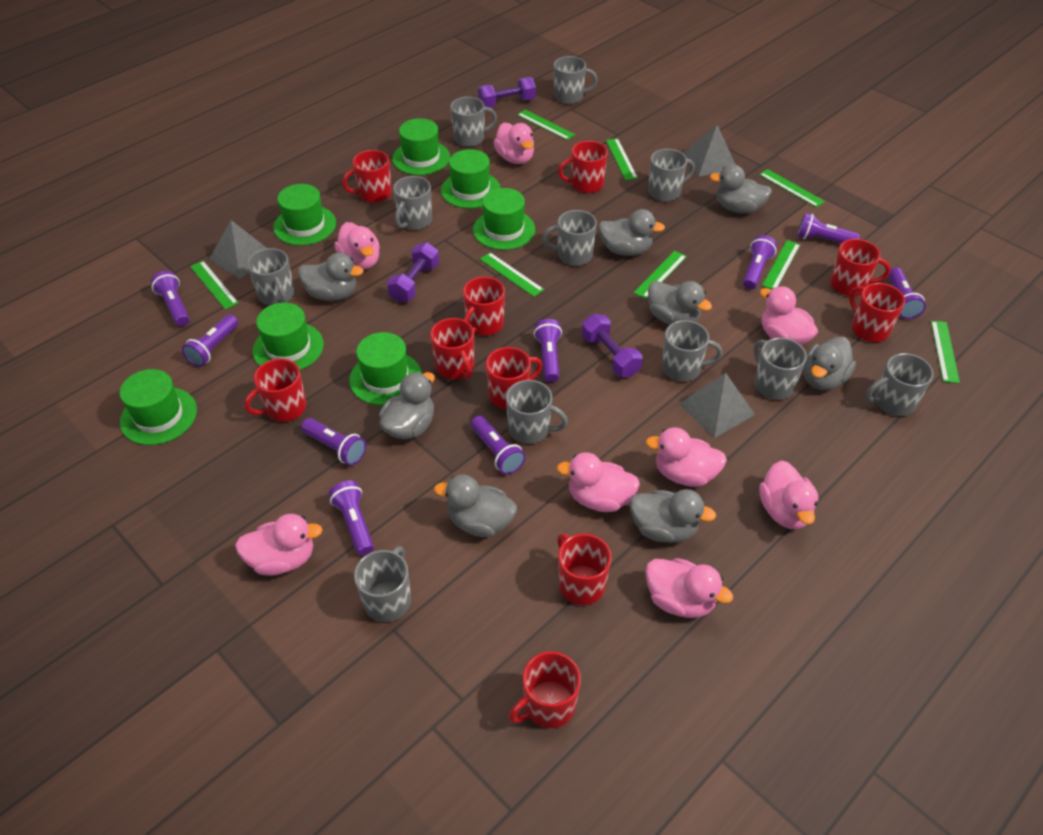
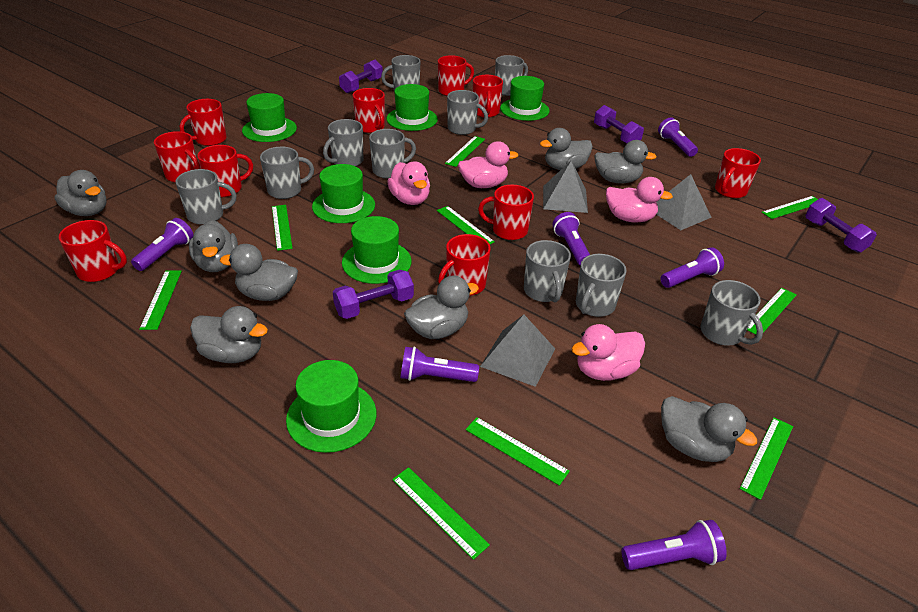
green hat: 7 -> 6
green ruler: 8 -> 9
grey mug: 11 -> 10
pink duck: 8 -> 4
purple dumbbell: 3 -> 4
purple flashlight: 9 -> 6

